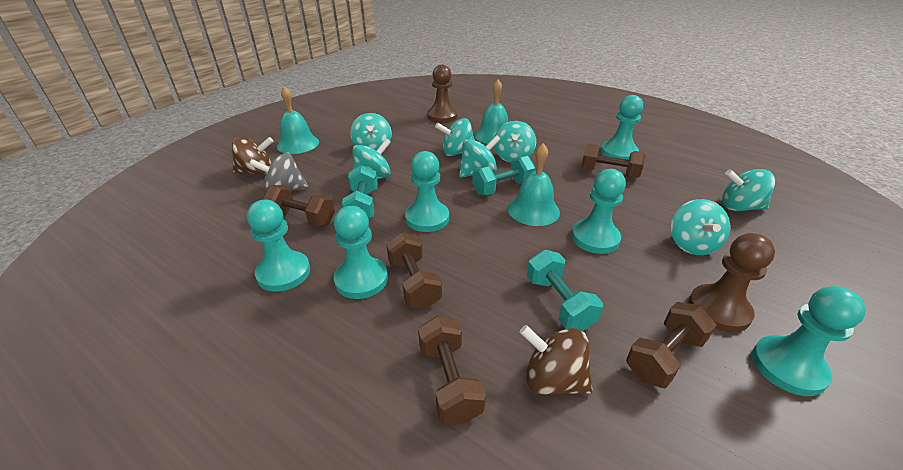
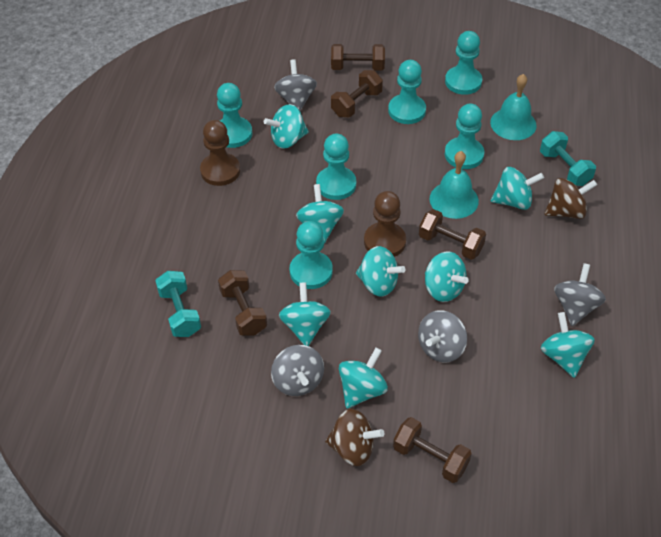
grey spinning top: 1 -> 4
turquoise bell: 3 -> 2
turquoise dumbbell: 3 -> 2
turquoise spinning top: 7 -> 8

